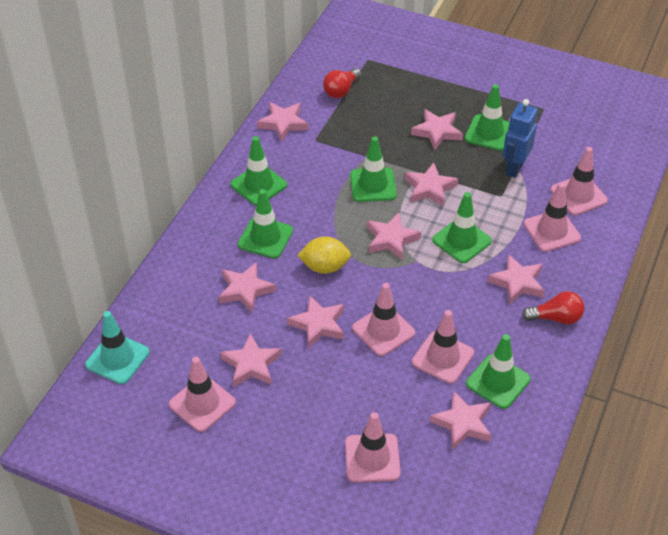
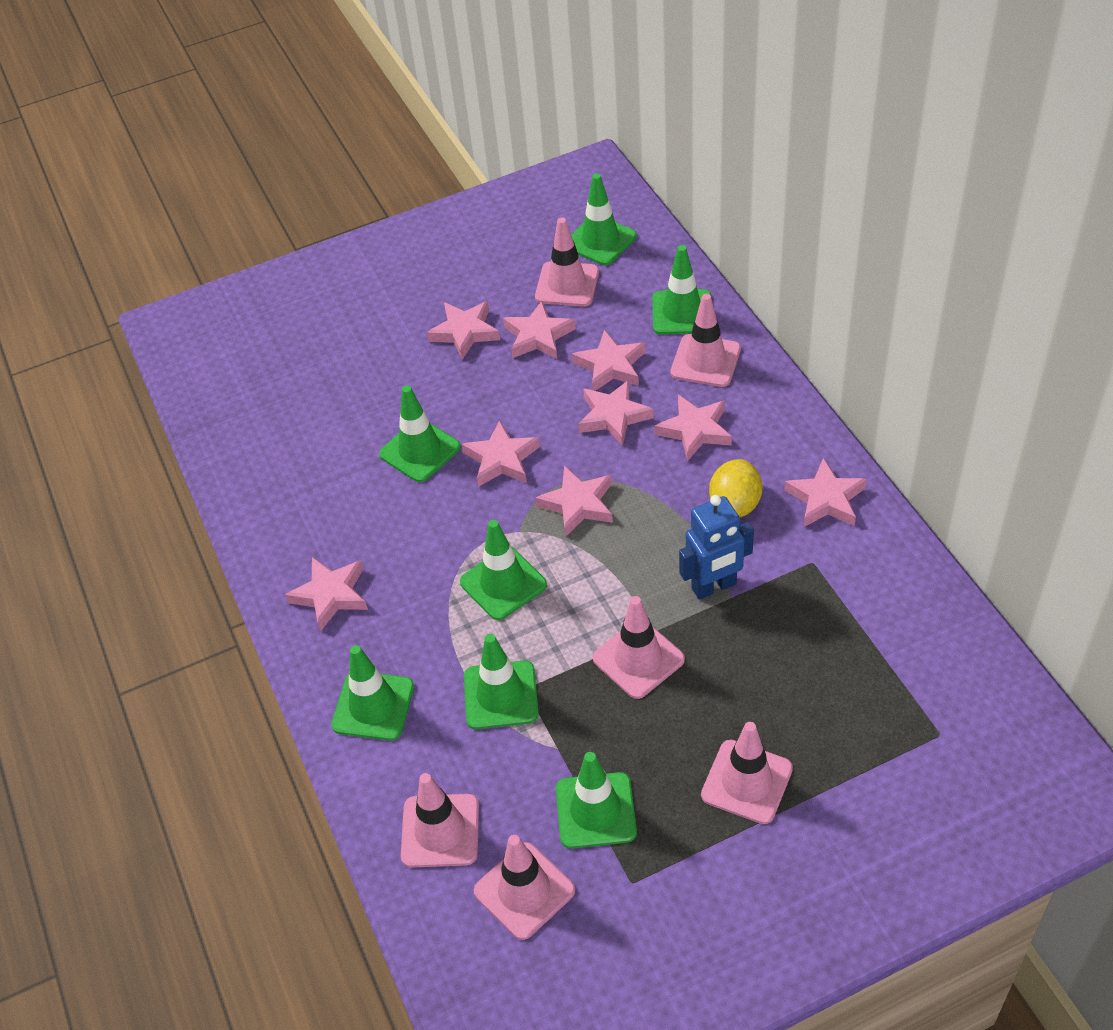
green traffic cone: 6 -> 7
red light bulb: 2 -> 0
turquoise traffic cone: 1 -> 0

